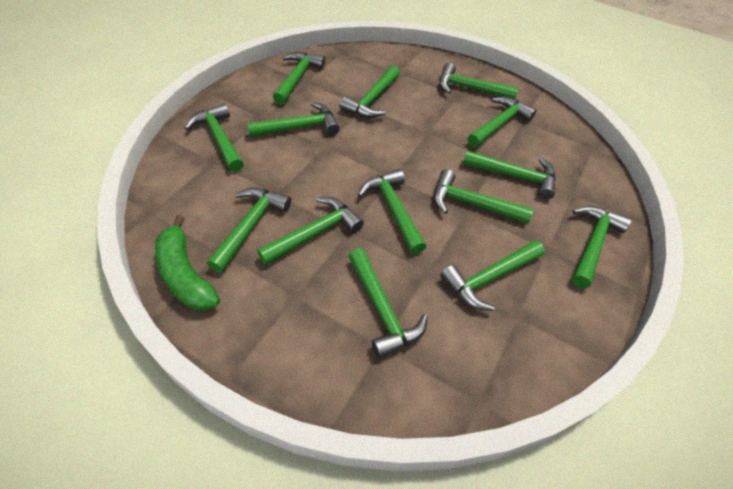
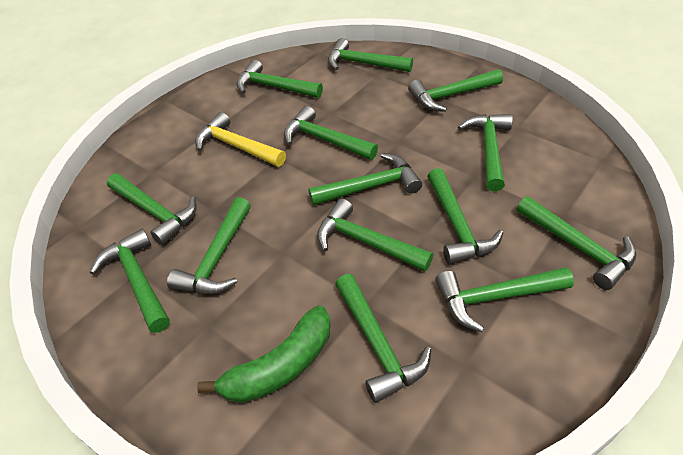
yellow hammer: 0 -> 1

